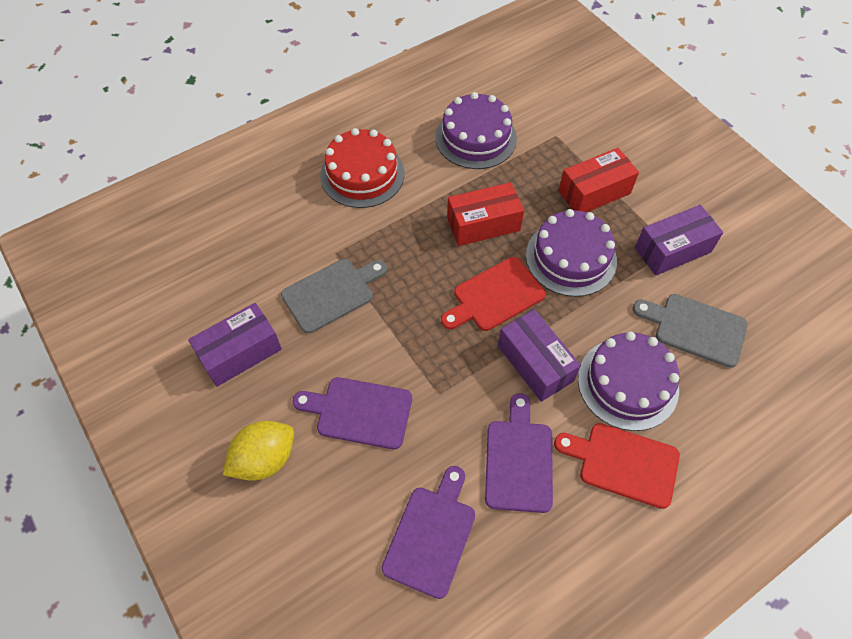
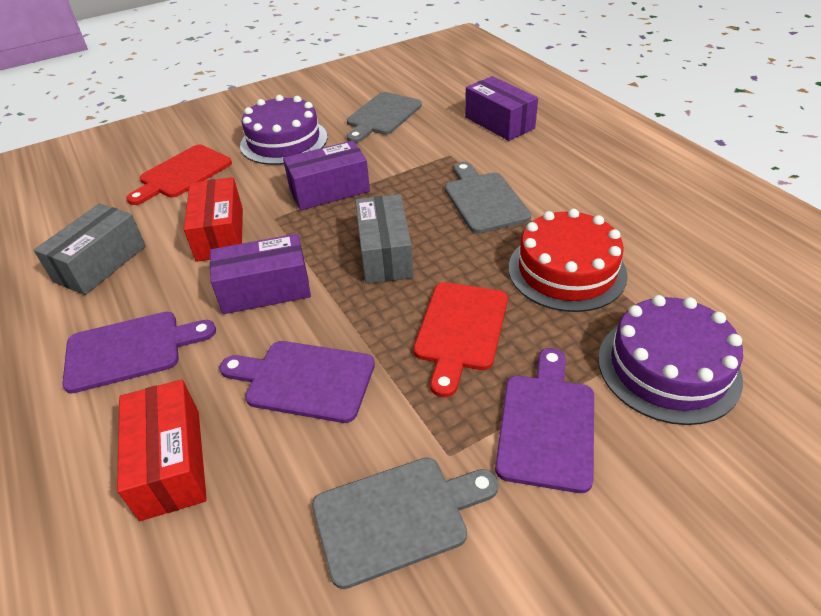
grey box: 0 -> 2
grey cutting board: 2 -> 3
purple cake: 3 -> 2
yellow lemon: 1 -> 0

